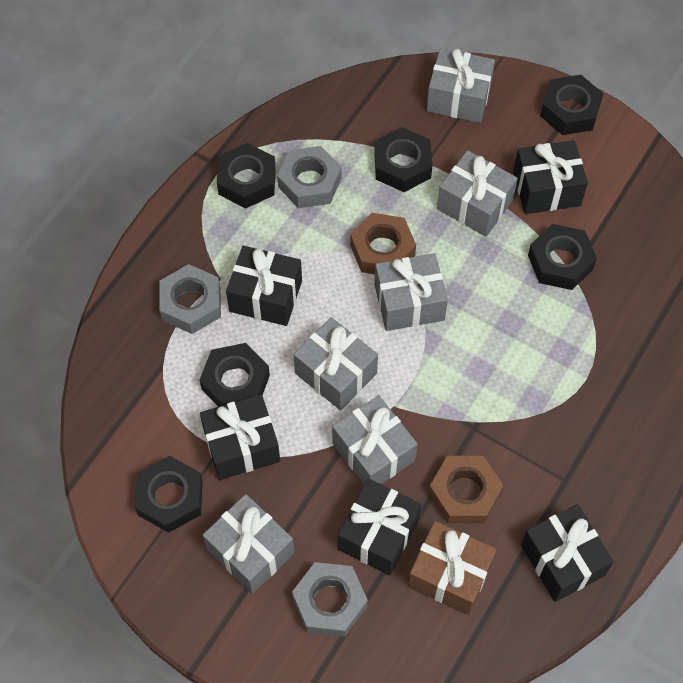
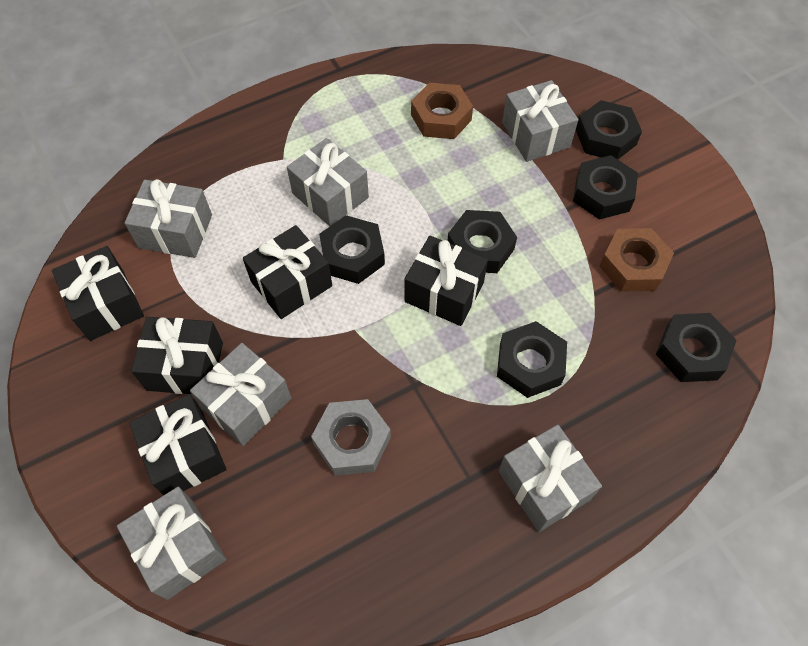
brown gift: 1 -> 0
grey nut: 3 -> 1

